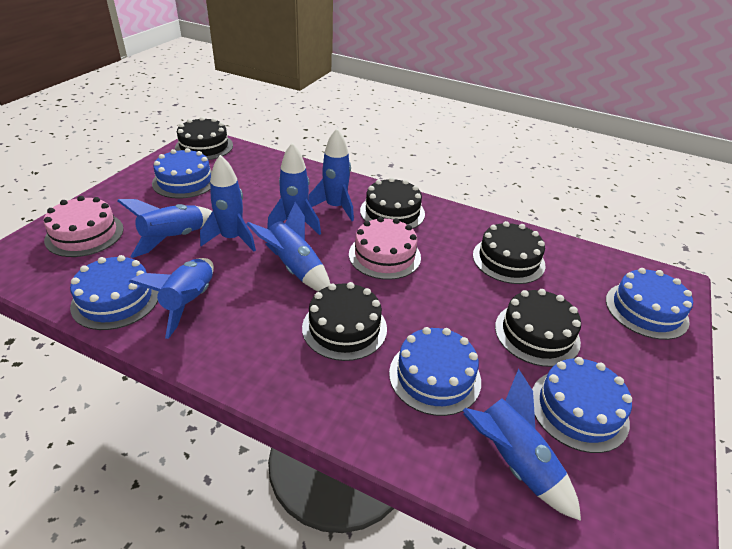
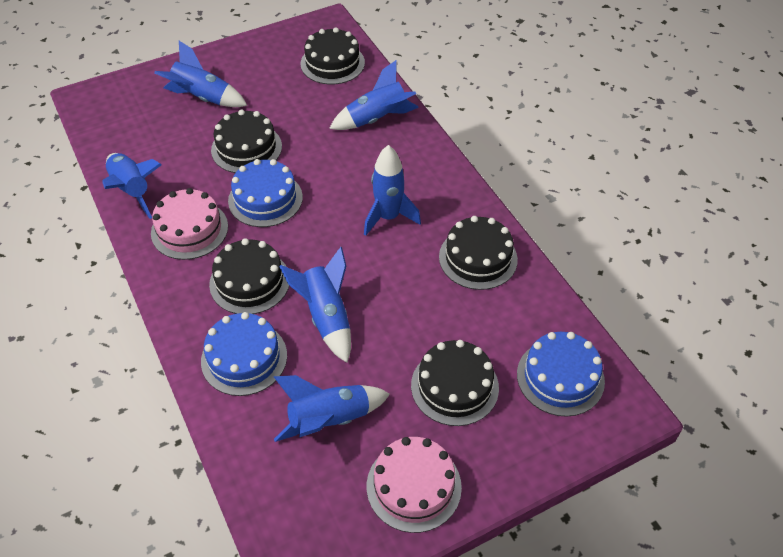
blue cake: 5 -> 3
blue rocket: 7 -> 6

